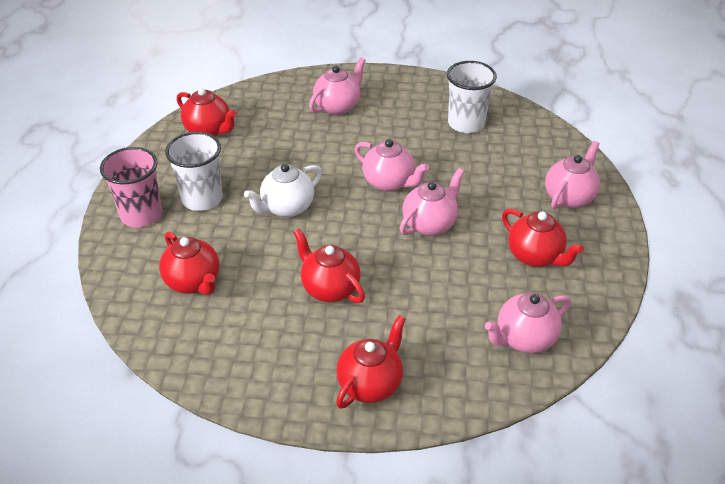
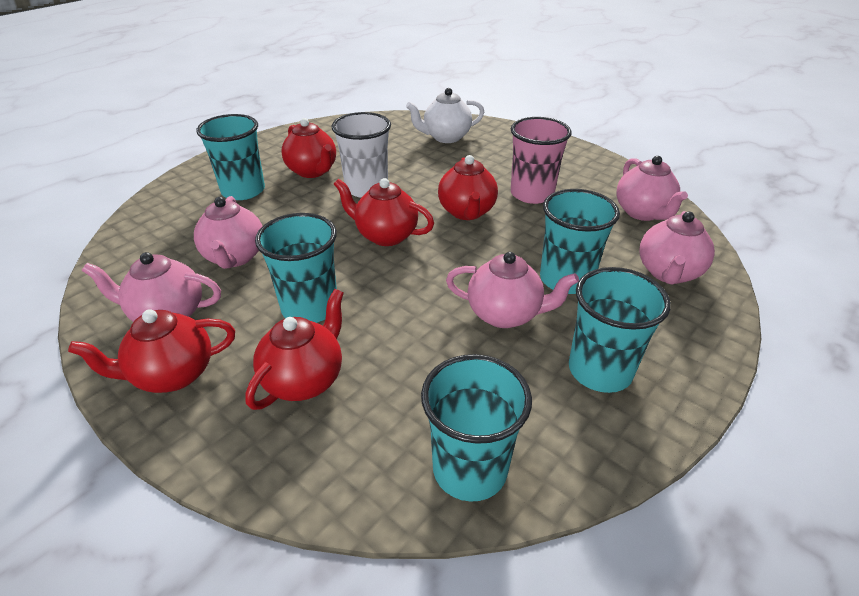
turquoise cup: 0 -> 5
white cup: 2 -> 1

